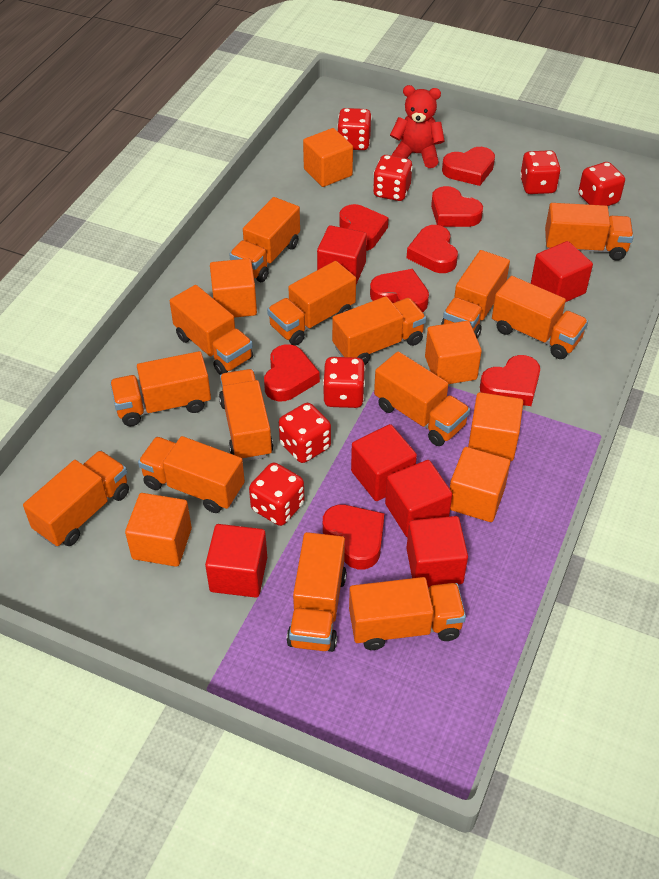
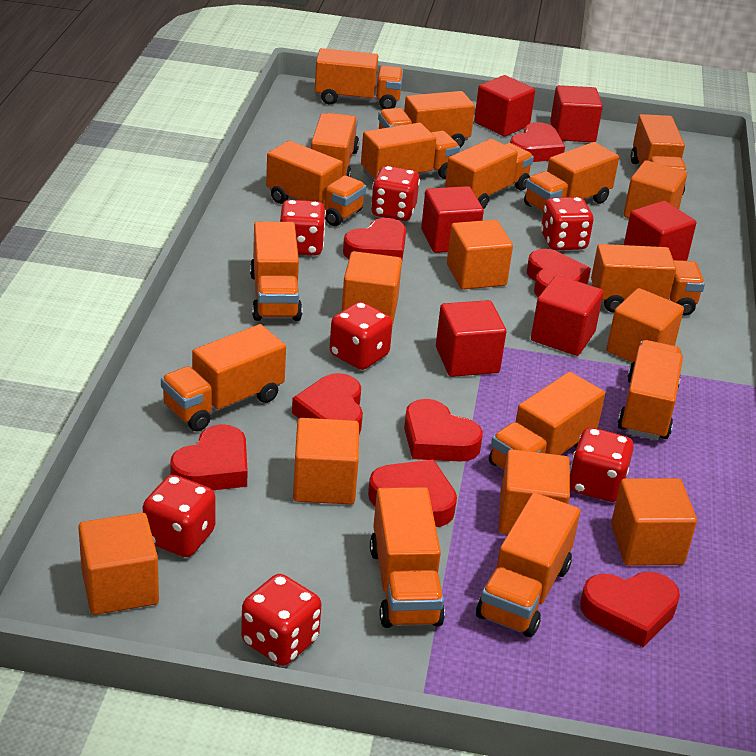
orange cube: 6 -> 8
orange truck: 14 -> 15
red teddy bear: 1 -> 0

